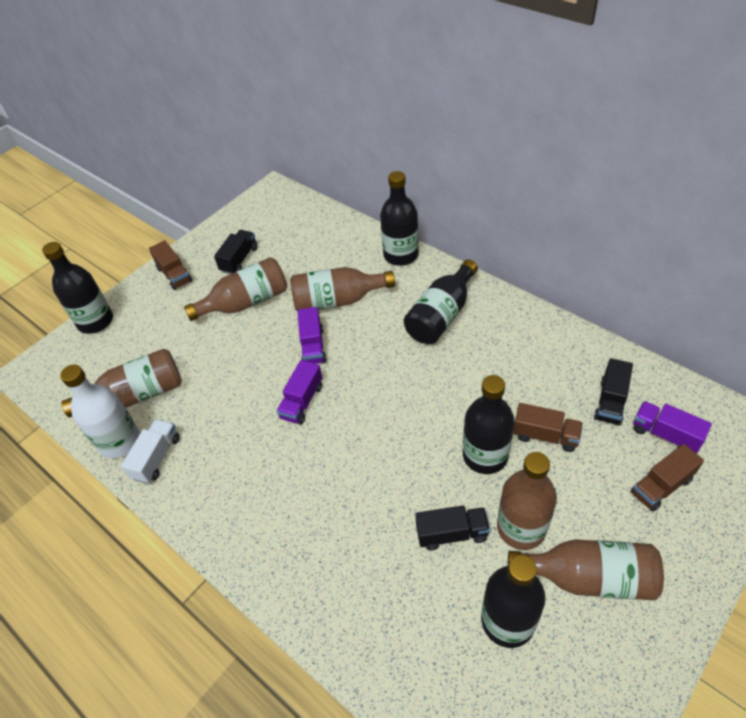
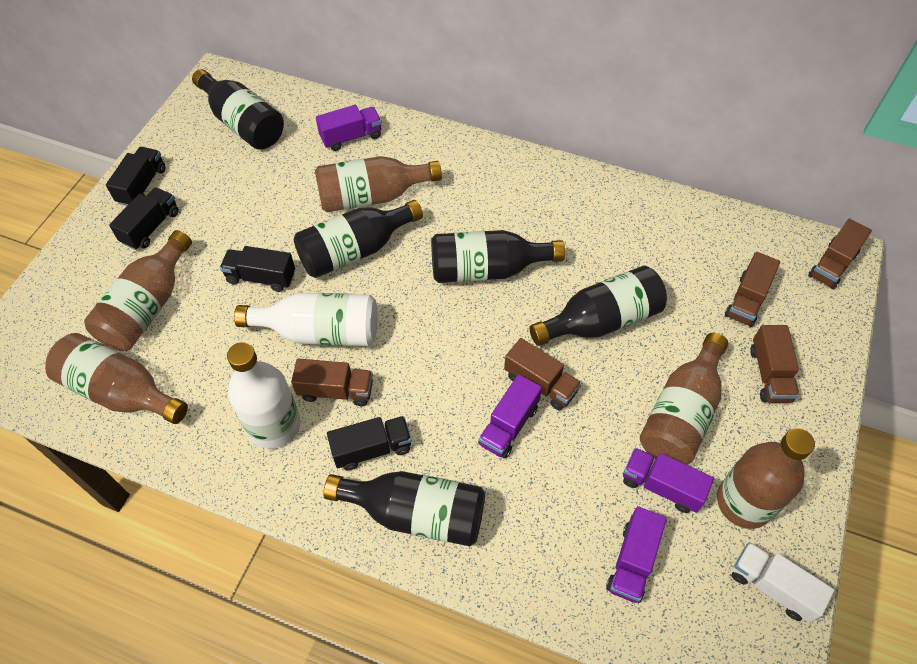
black truck: 3 -> 4
brown truck: 3 -> 5
purple truck: 3 -> 4
white bottle: 1 -> 2

